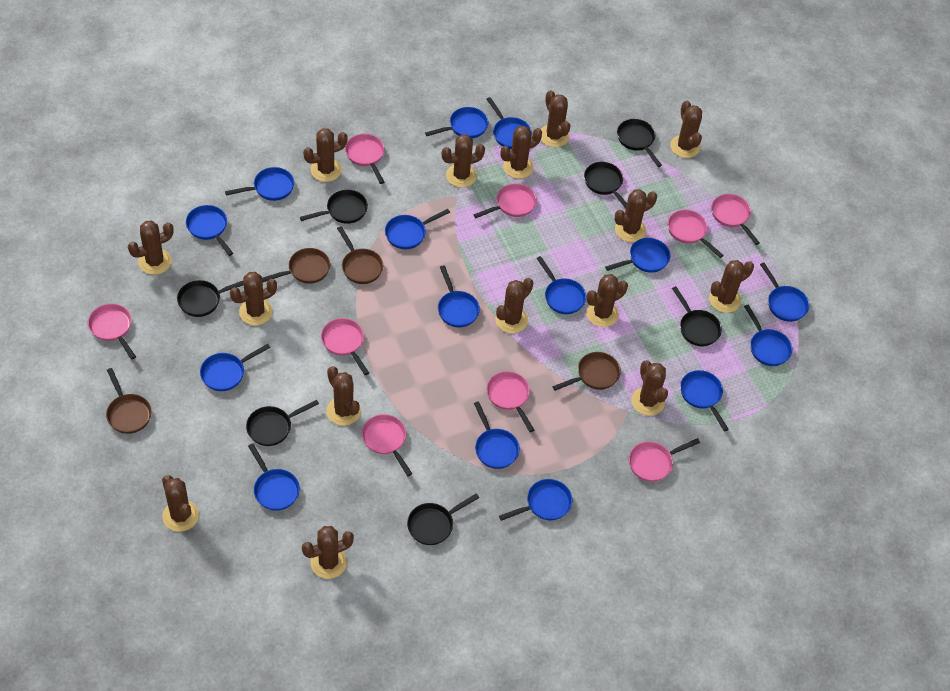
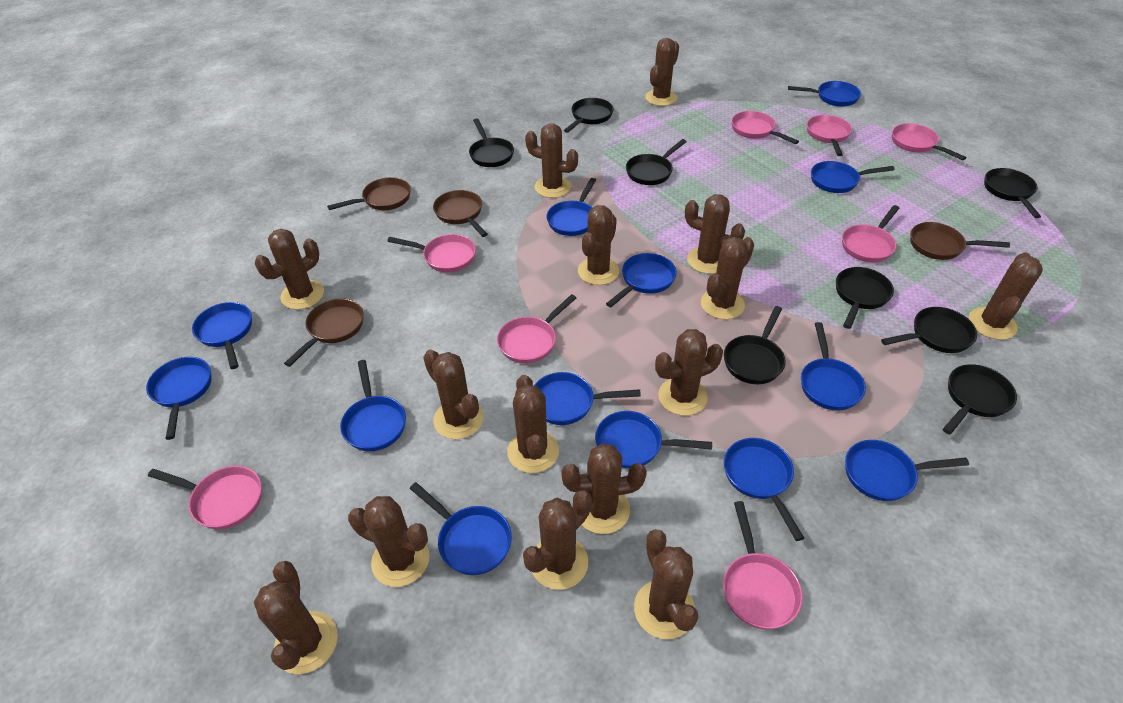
black pan: 7 -> 8
blue pan: 15 -> 13
pink pan: 9 -> 8

